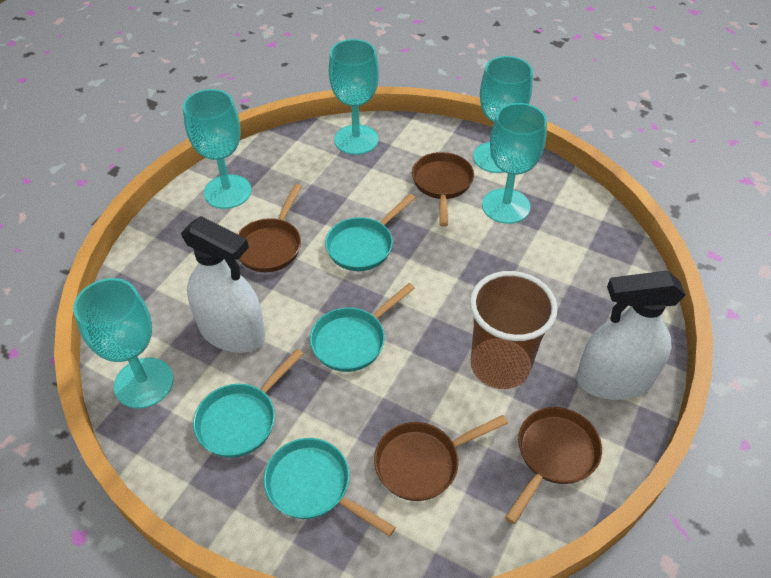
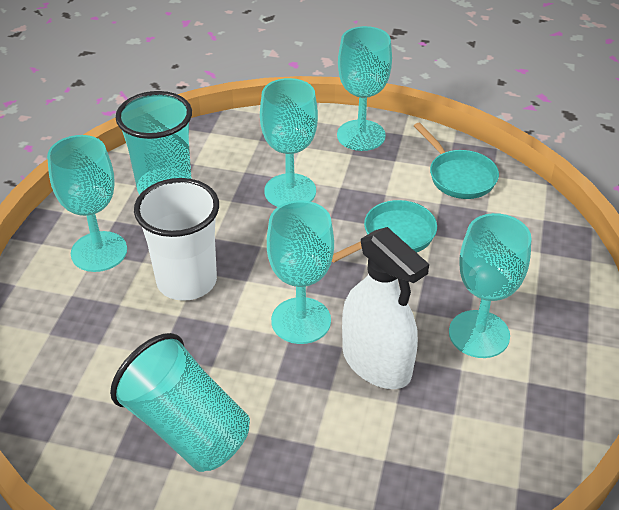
brown cup: 1 -> 0
brown pan: 4 -> 0
turquoise cup: 0 -> 2
turquoise pan: 4 -> 2
white cup: 0 -> 1
white spray bottle: 2 -> 1

